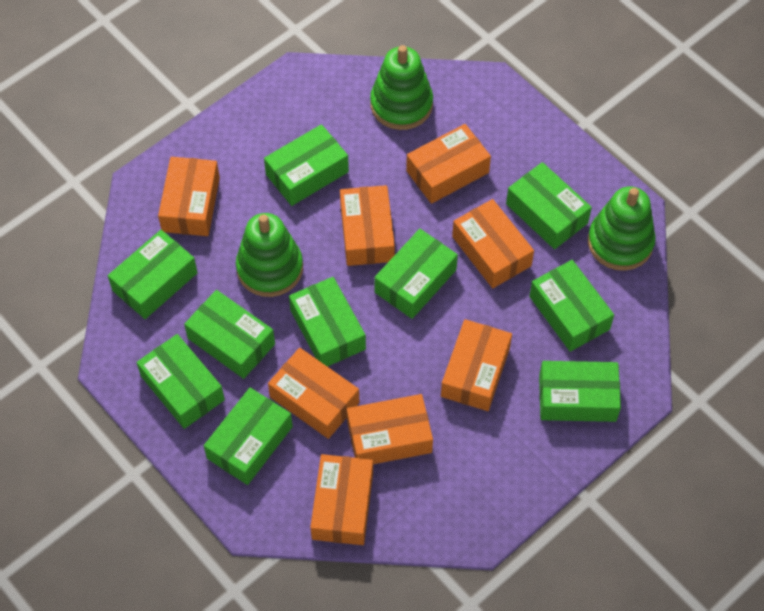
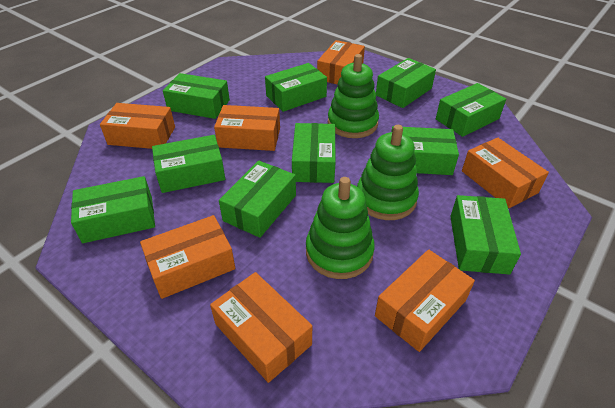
orange box: 8 -> 7

